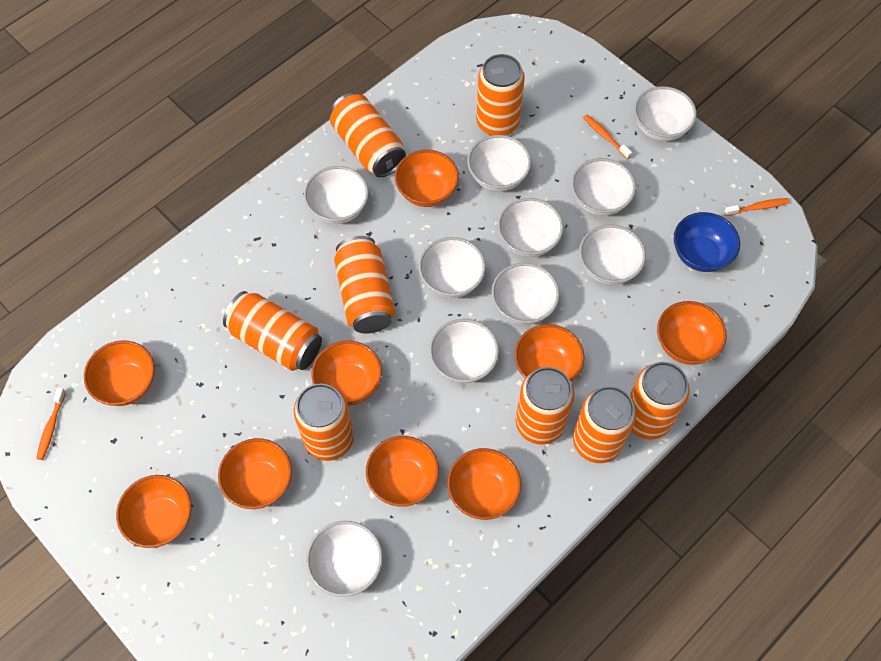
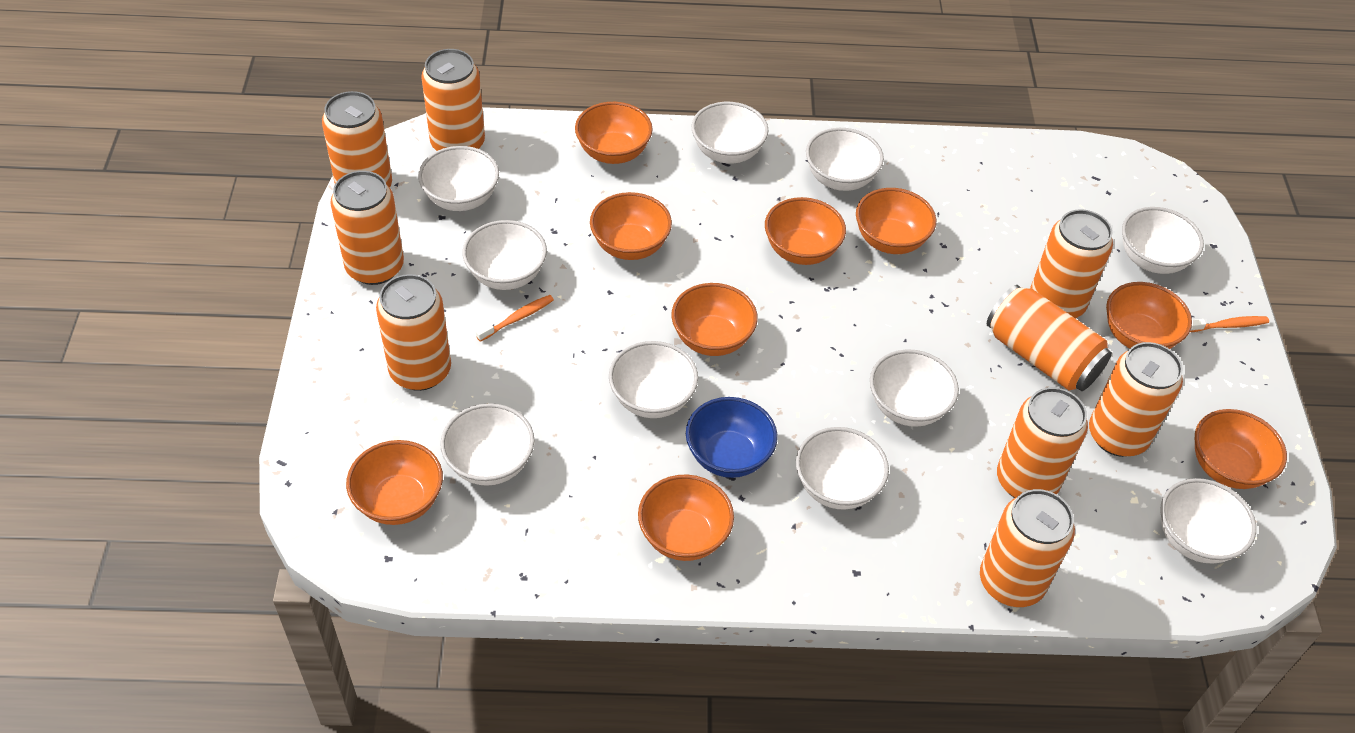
orange can: 8 -> 9
orange toothbrush: 3 -> 2

